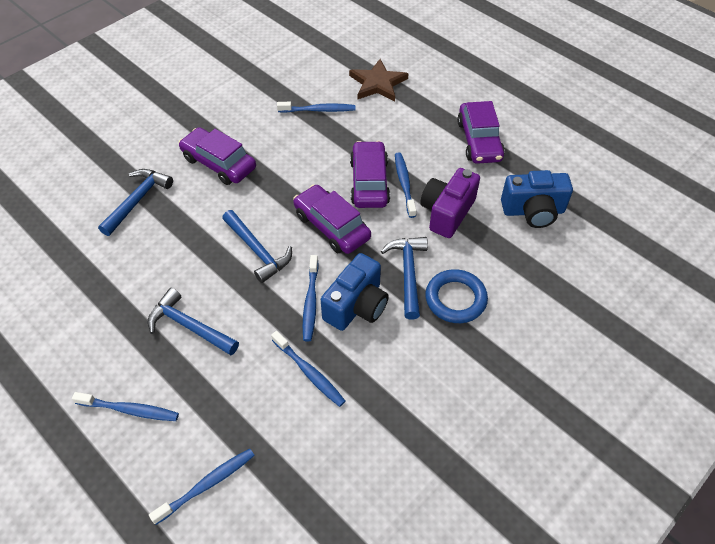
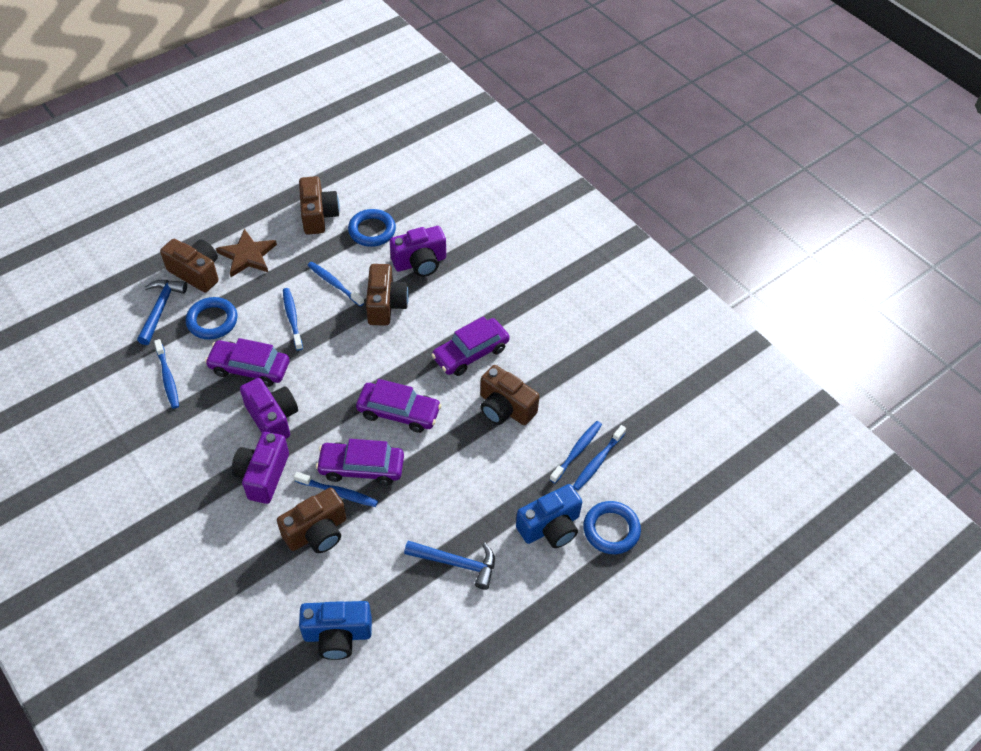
blue hammer: 4 -> 2
blue ring: 1 -> 3
brown camera: 0 -> 5
purple camera: 1 -> 3

